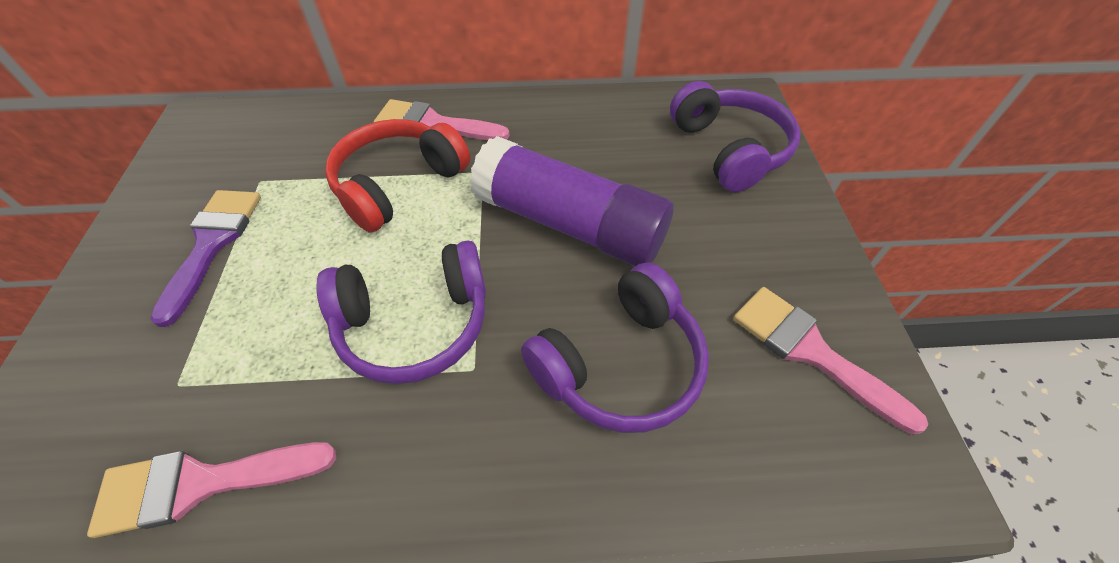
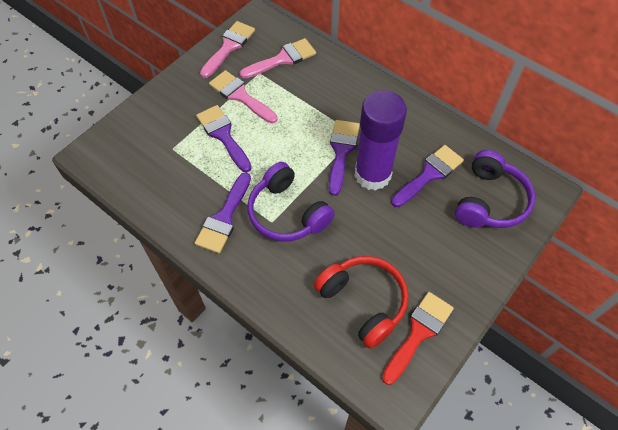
purple brush: 1 -> 4
purple headphones: 3 -> 2
red brush: 0 -> 1

